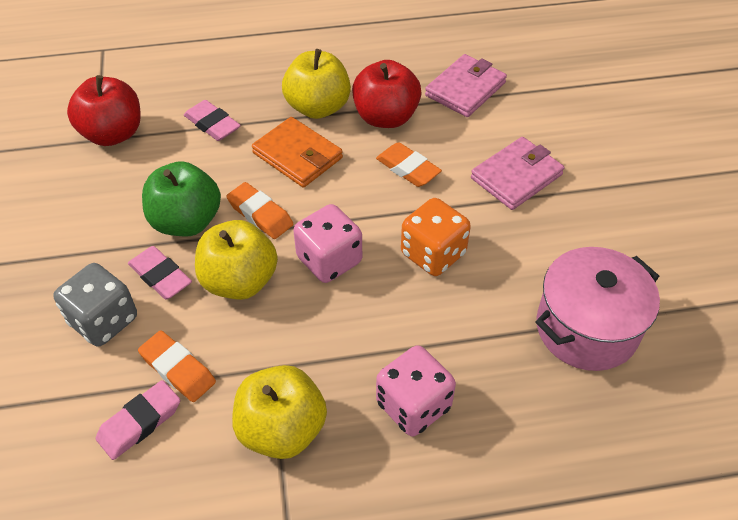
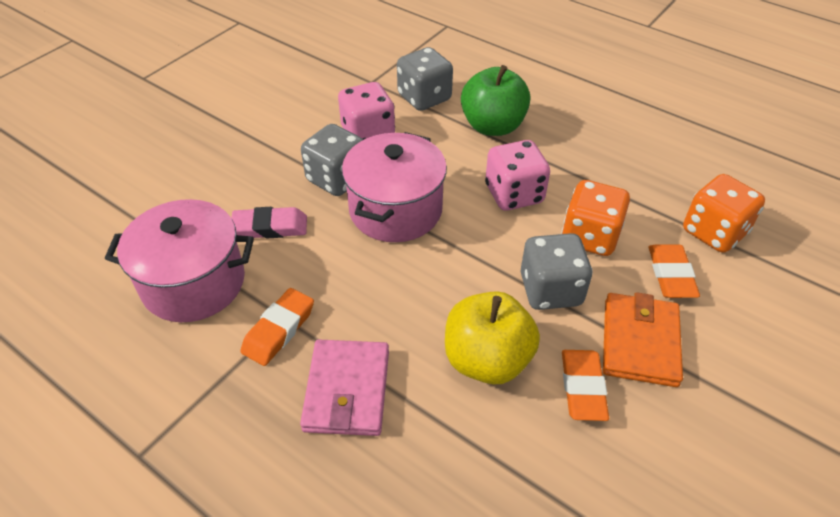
grey dice: 1 -> 3
orange dice: 1 -> 2
pink eraser: 3 -> 1
pink pot: 1 -> 2
pink wallet: 2 -> 1
red apple: 2 -> 0
yellow apple: 3 -> 1

